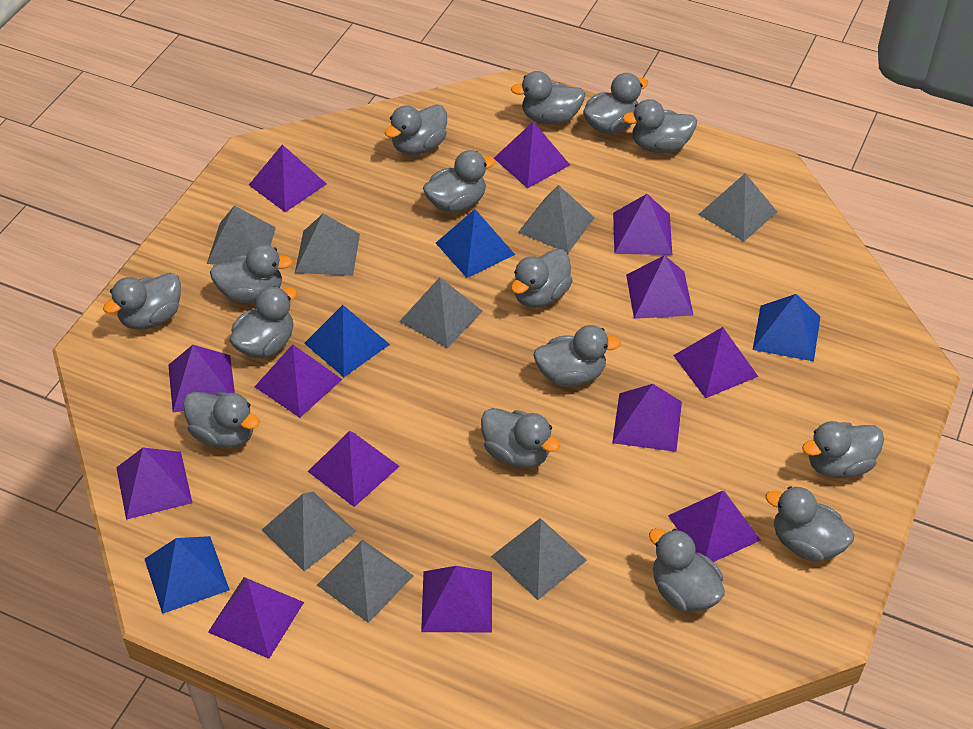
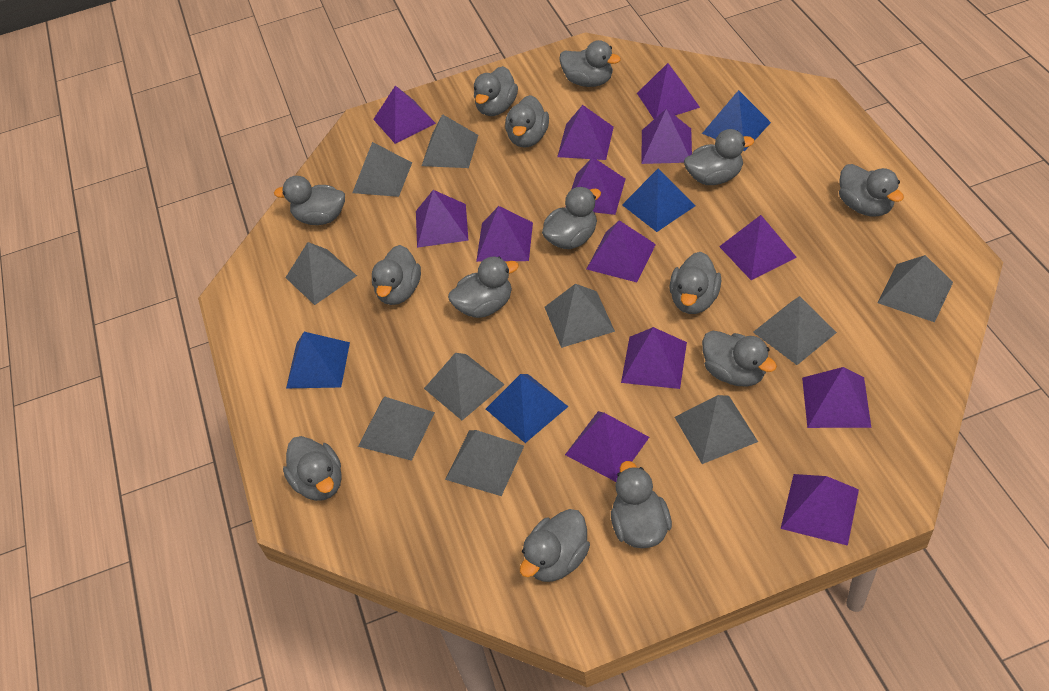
grey duck: 15 -> 14
grey pyramid: 8 -> 10

